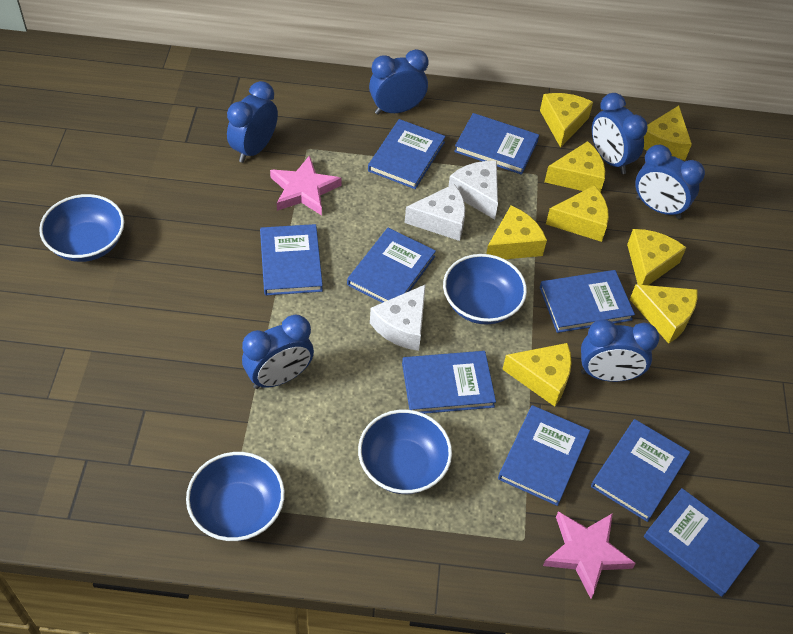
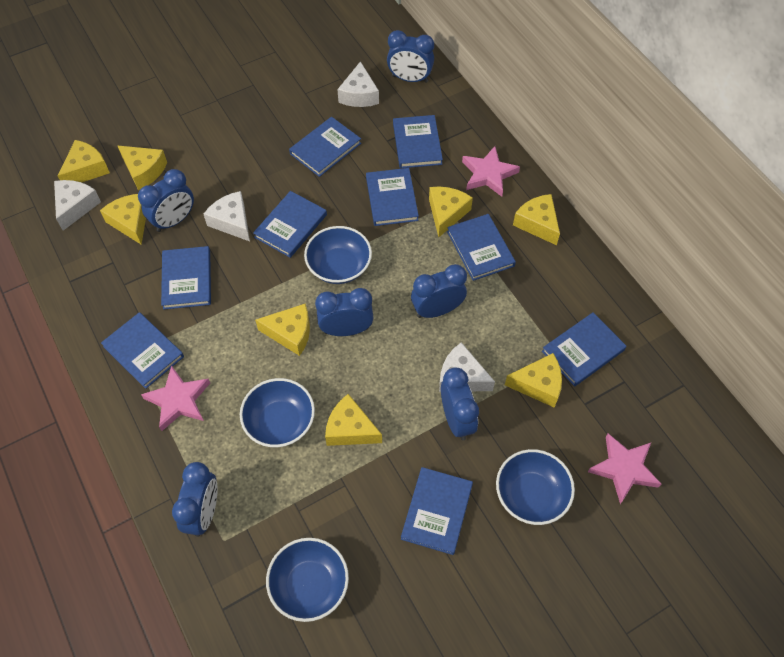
pink star: 2 -> 3
white cheese: 3 -> 4

